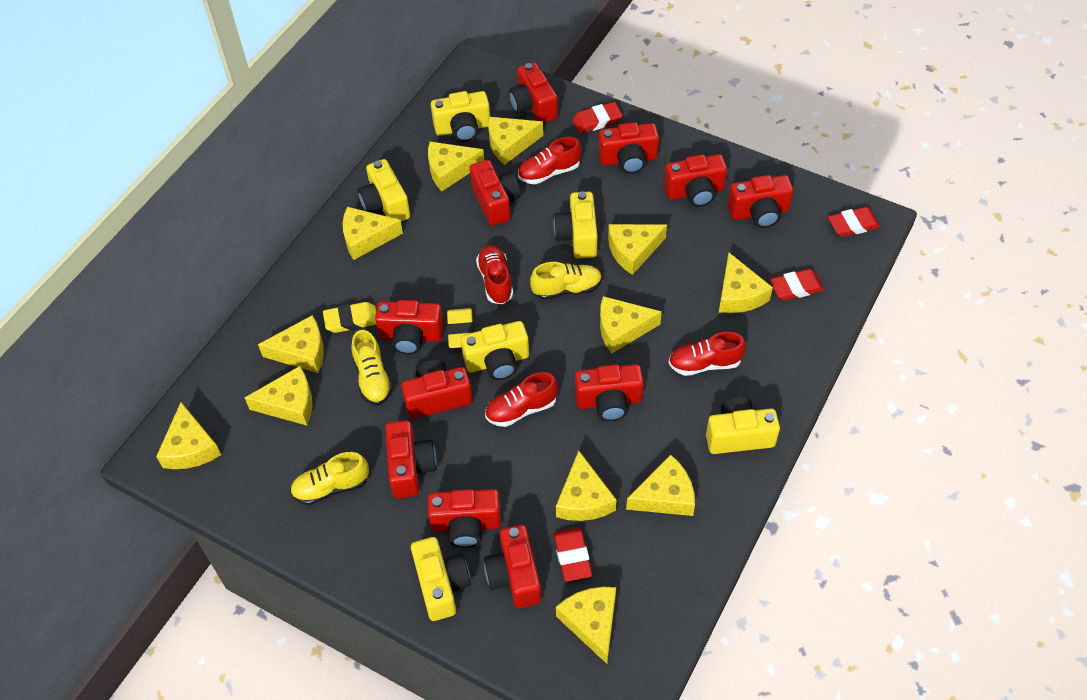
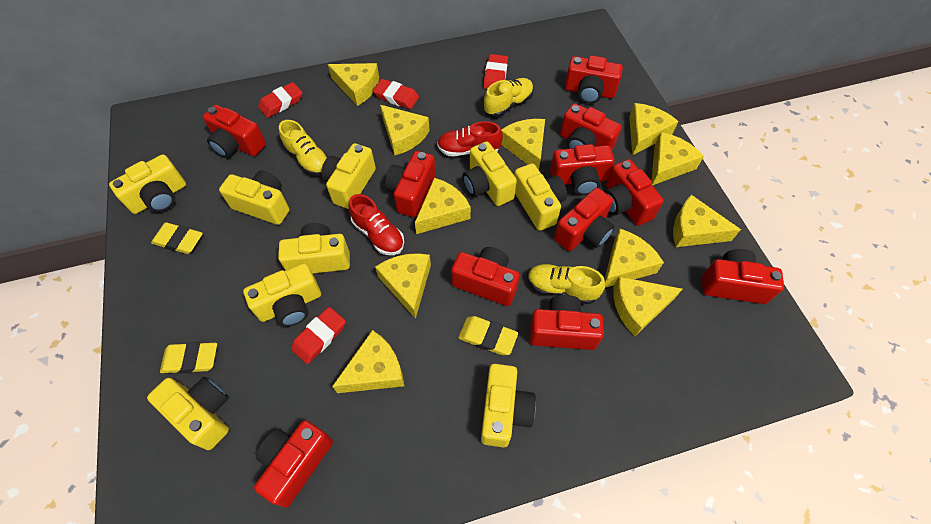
red shoe: 4 -> 2
yellow camera: 6 -> 9
yellow cheese: 12 -> 11
yellow eraser: 2 -> 3

